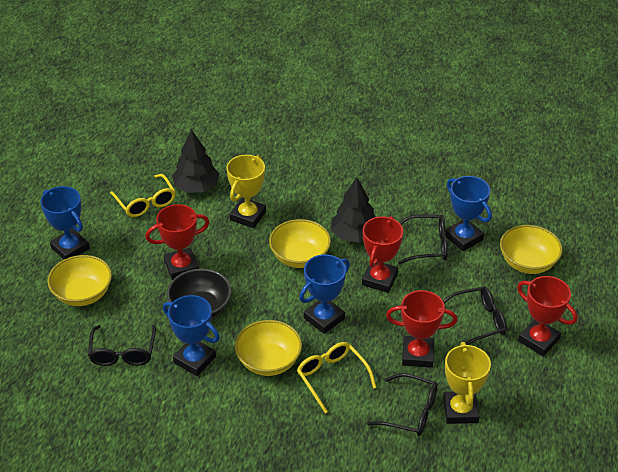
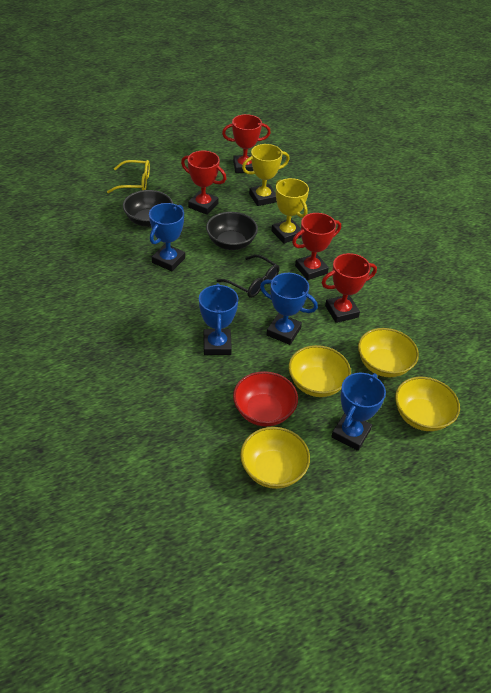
black bowl: 1 -> 2
black glasses: 4 -> 1
black tree: 2 -> 0
red bowl: 0 -> 1
yellow glasses: 2 -> 1

